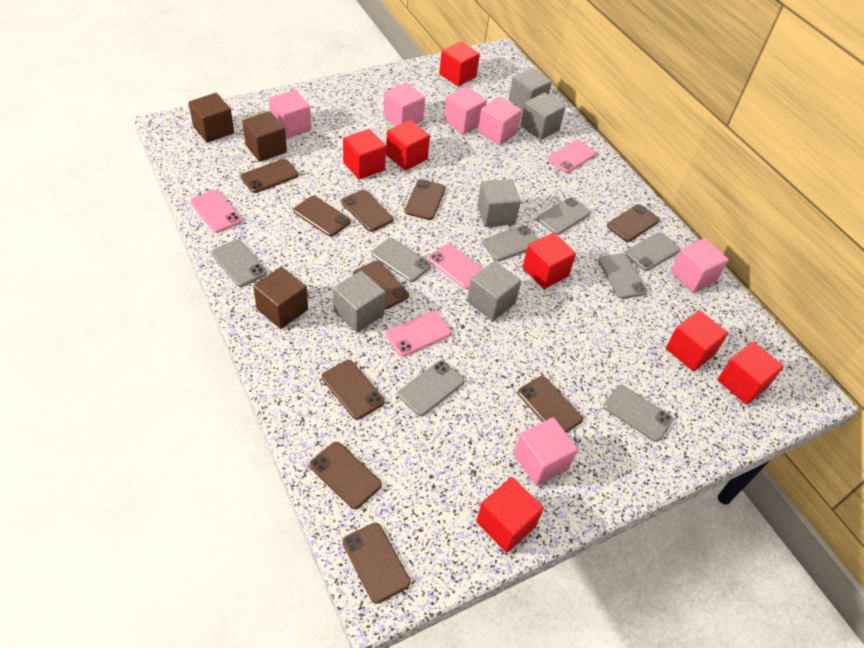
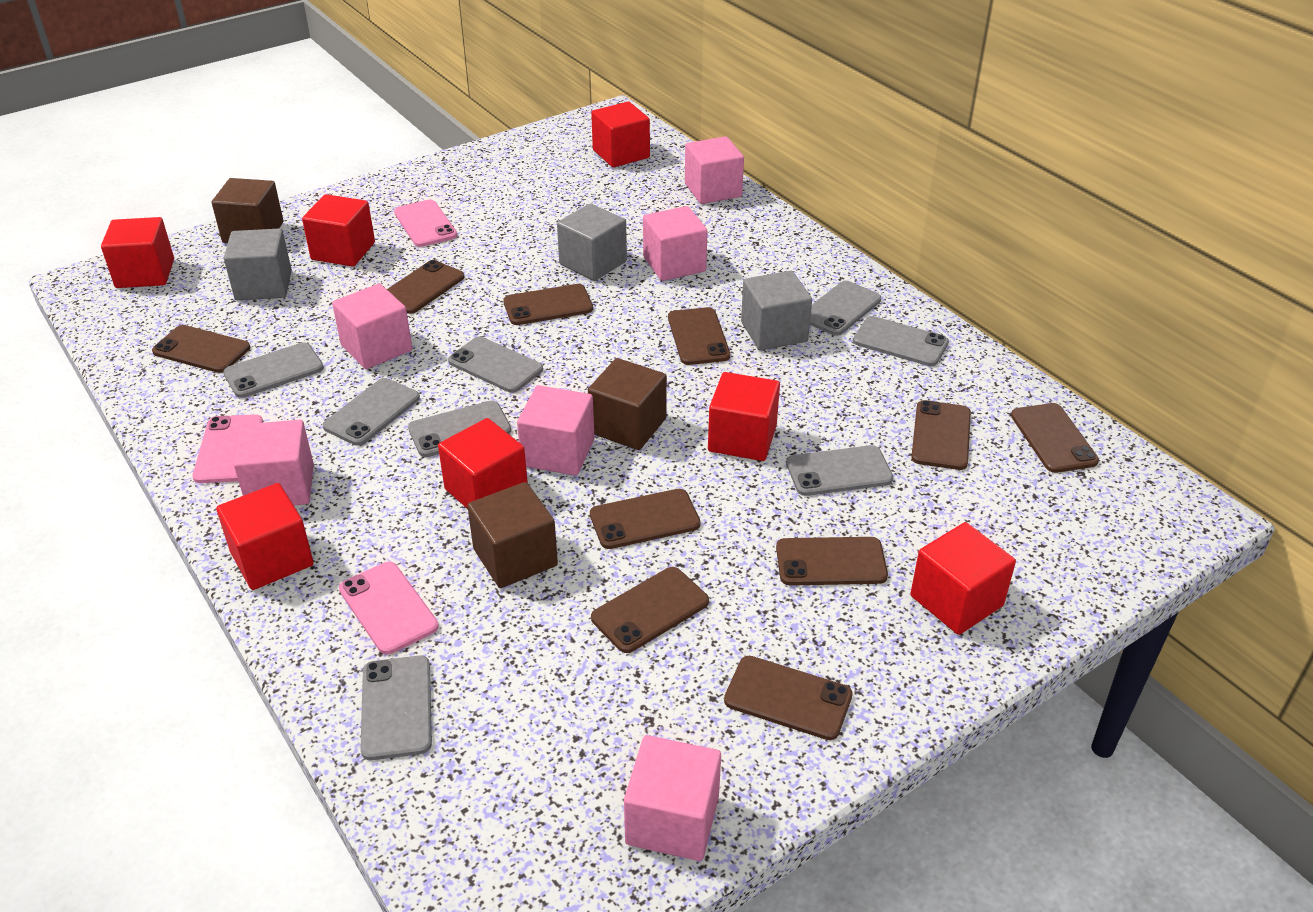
grey cube: 5 -> 3
pink phone: 4 -> 3

